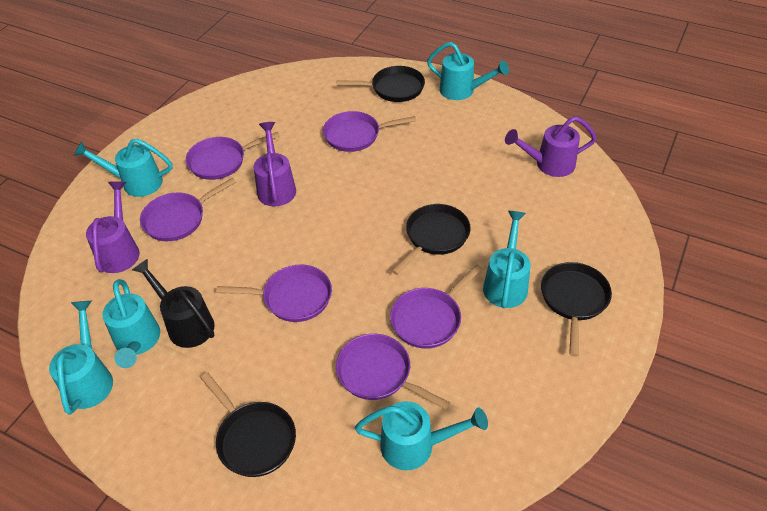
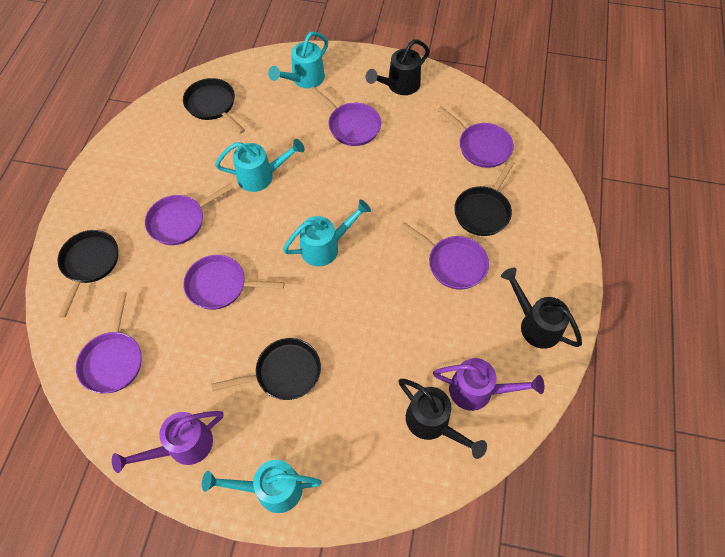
black watering can: 1 -> 3
purple watering can: 3 -> 2
turquoise watering can: 6 -> 4

